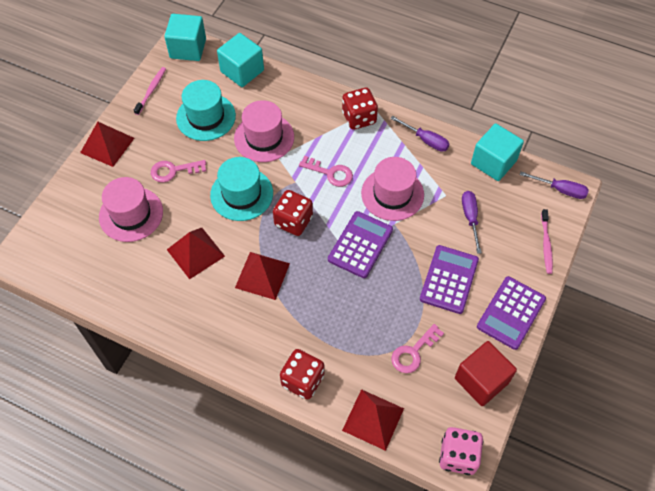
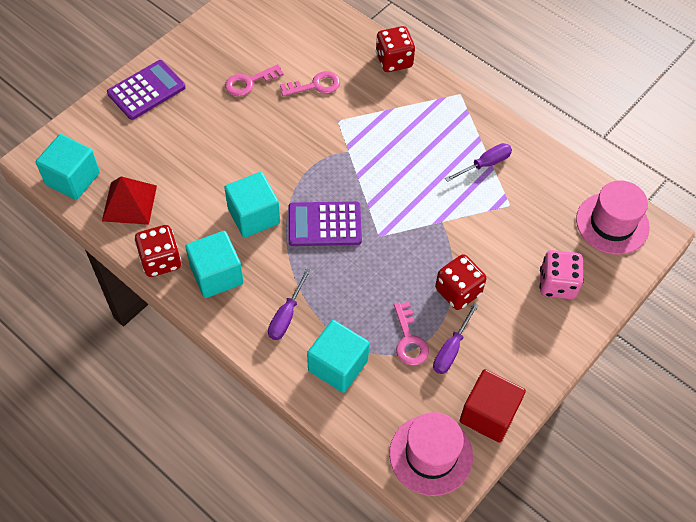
pink hat: 3 -> 2
pink toothbrush: 2 -> 0
purple calculator: 3 -> 2
red pyramid: 4 -> 1
turquoise cube: 3 -> 4
turquoise hat: 2 -> 0

